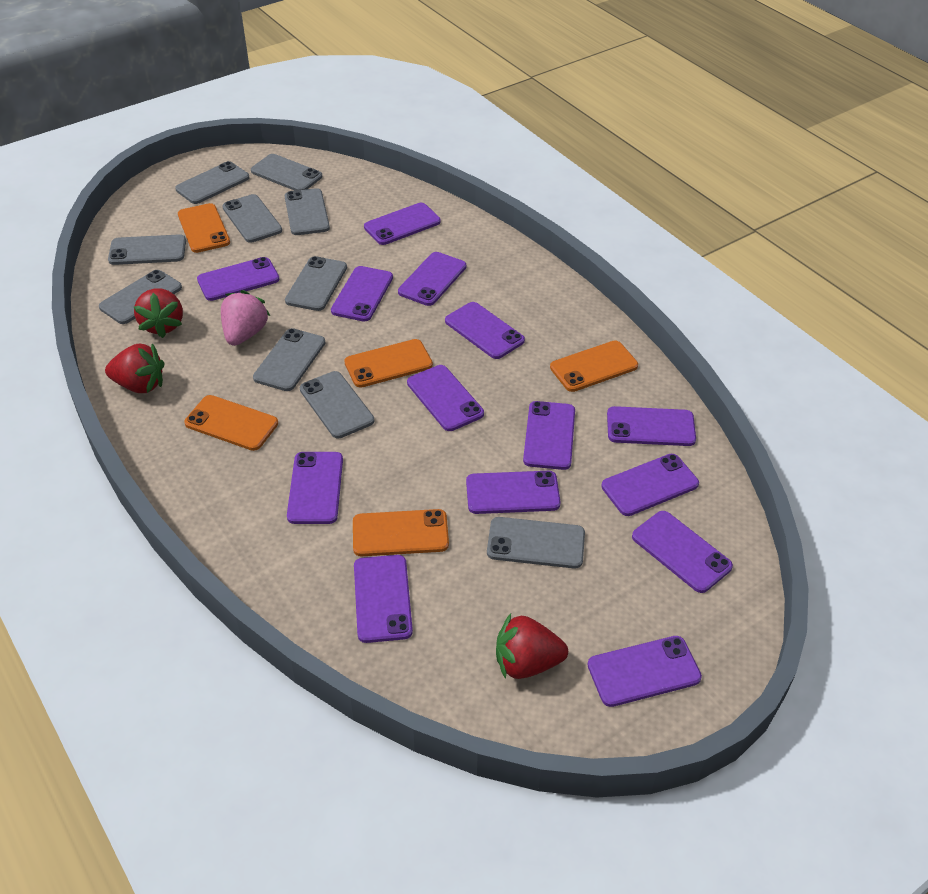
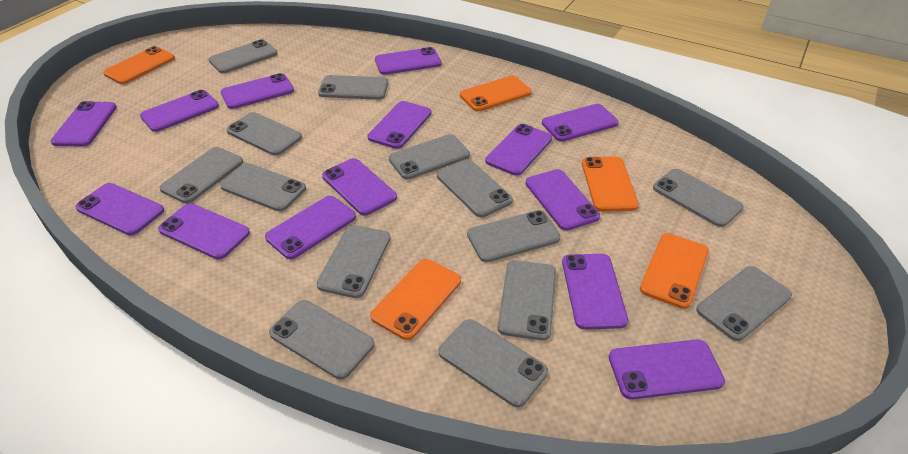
grey phone: 10 -> 14
pink strawberry: 1 -> 0
red strawberry: 3 -> 0

